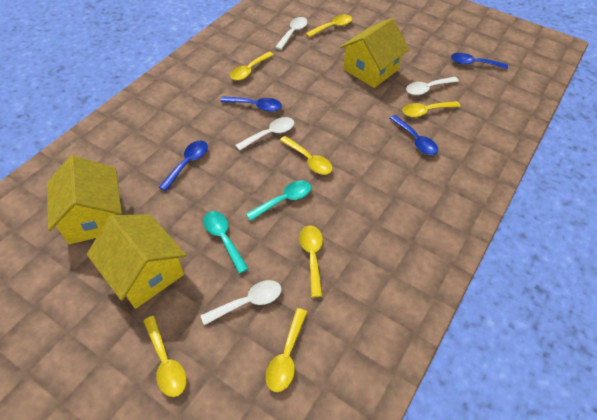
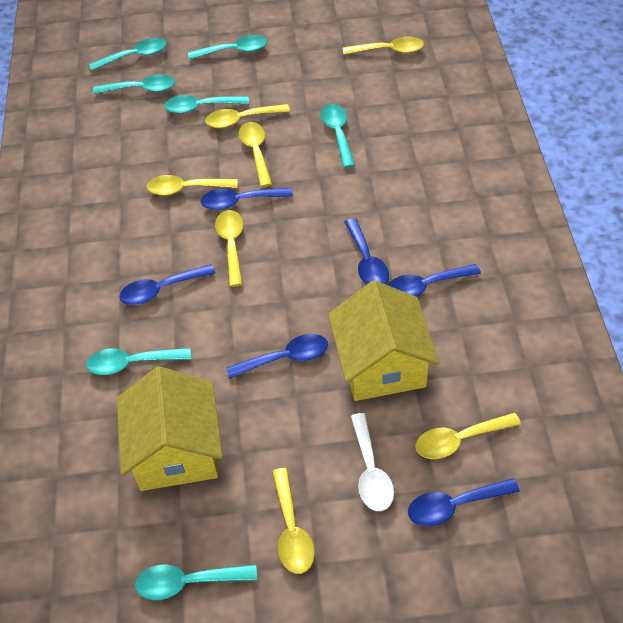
blue spoon: 4 -> 6
turquoise spoon: 2 -> 7
white spoon: 4 -> 1
yellow house: 3 -> 2

